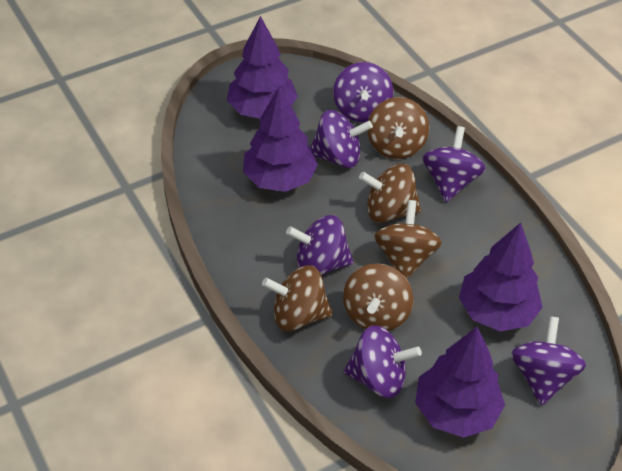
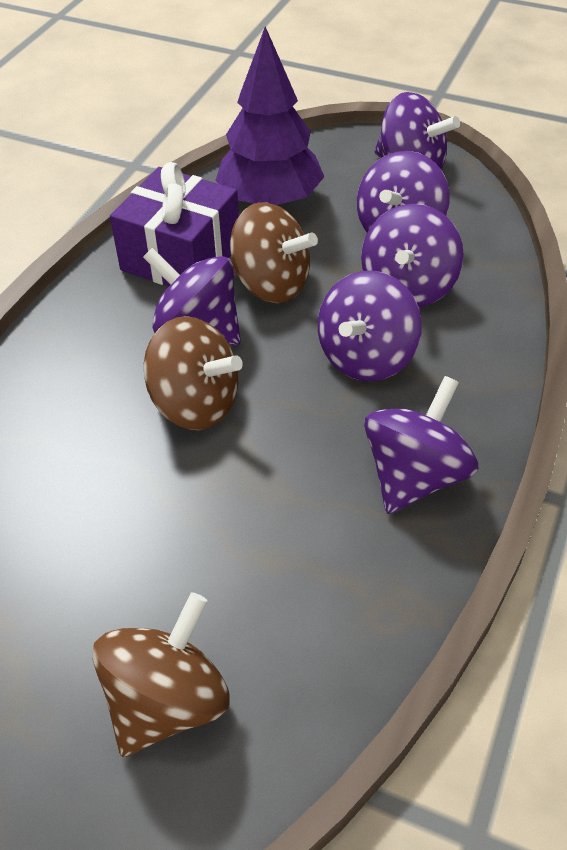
brown spinning top: 5 -> 3
purple gift: 0 -> 1
purple tree: 4 -> 1

